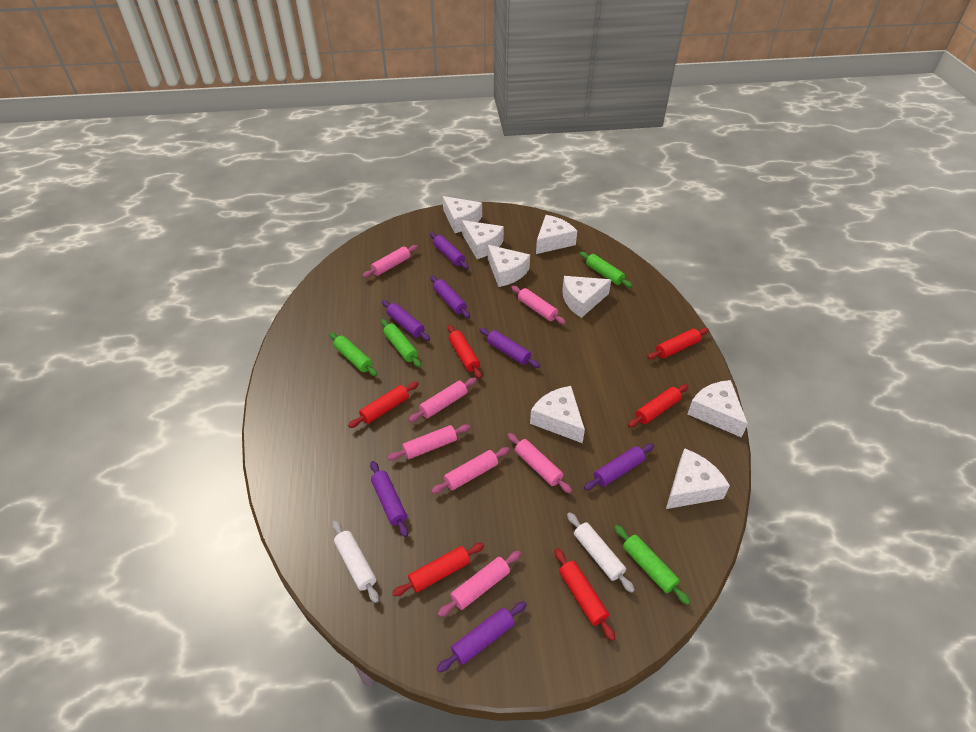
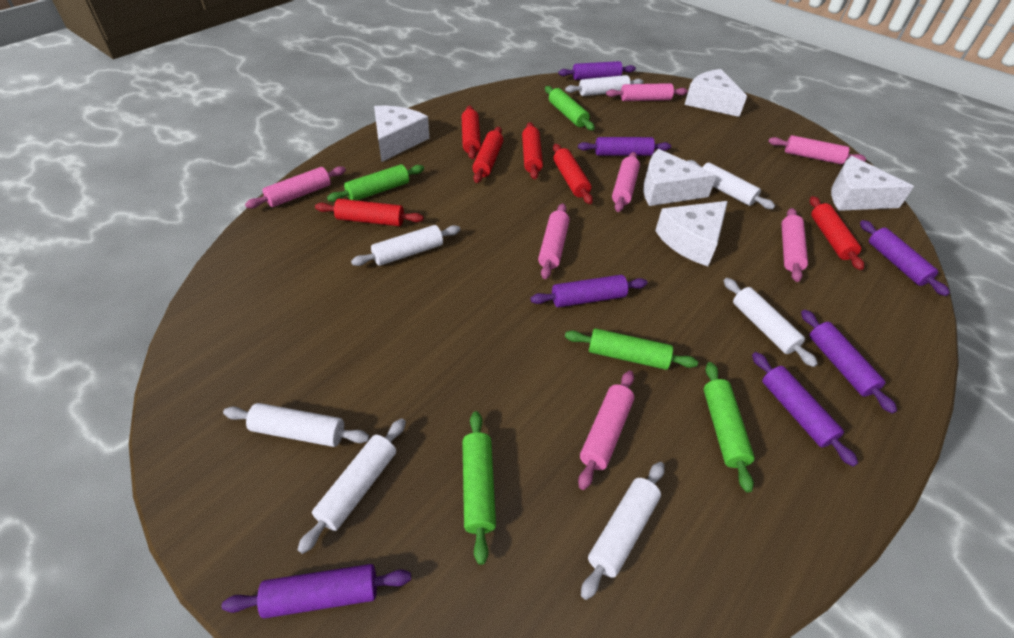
green rolling pin: 4 -> 5
white cheese: 8 -> 5
white rolling pin: 2 -> 7

